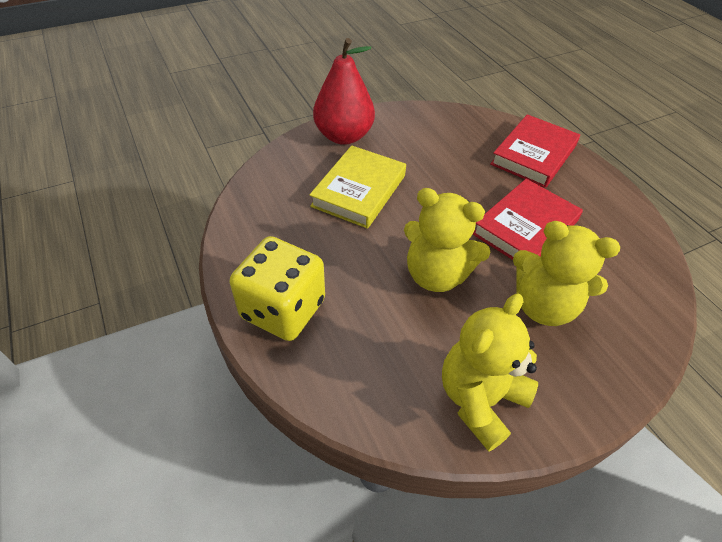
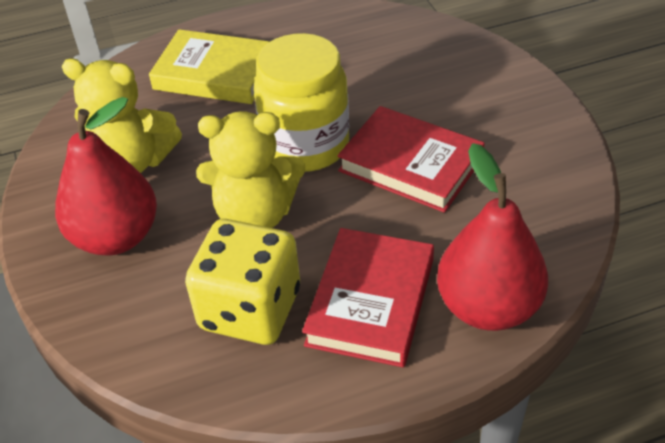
red pear: 1 -> 2
yellow jar: 0 -> 1
yellow teddy bear: 3 -> 2

